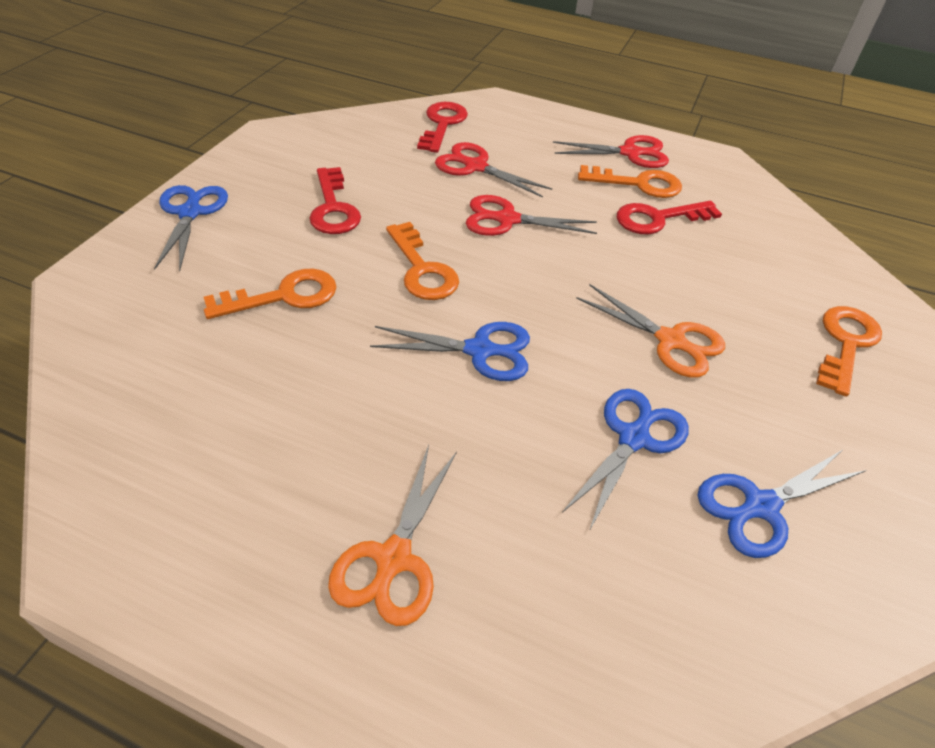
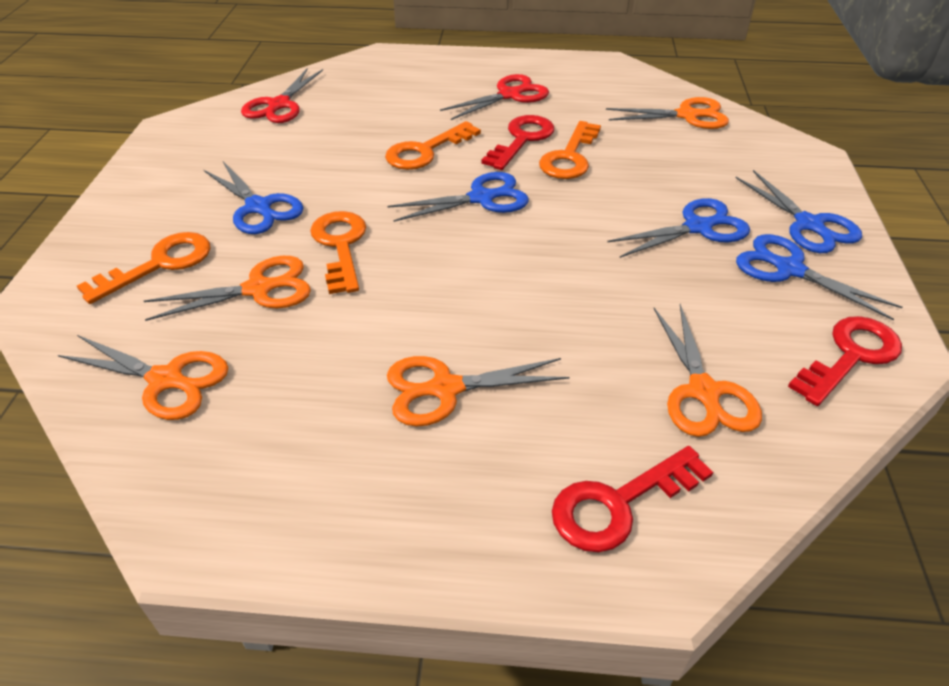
blue scissors: 4 -> 5
orange scissors: 2 -> 5
red scissors: 3 -> 2

